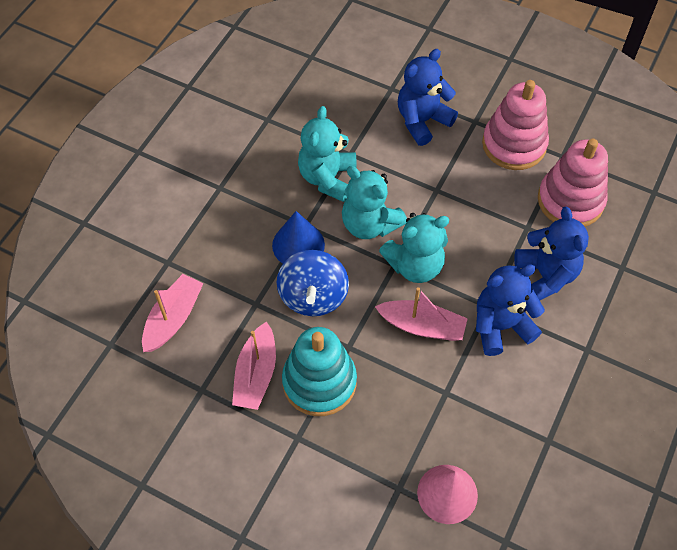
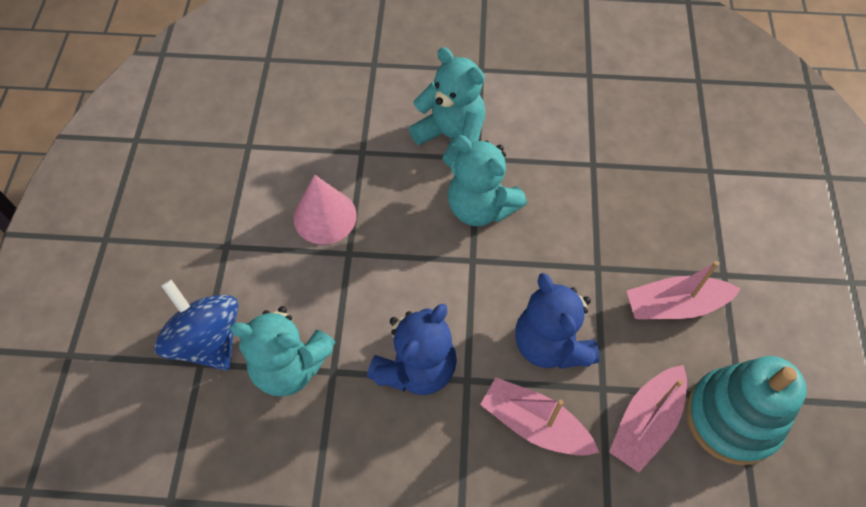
blue cone: 1 -> 0
blue teddy bear: 3 -> 2
pink stacking toy: 2 -> 0

